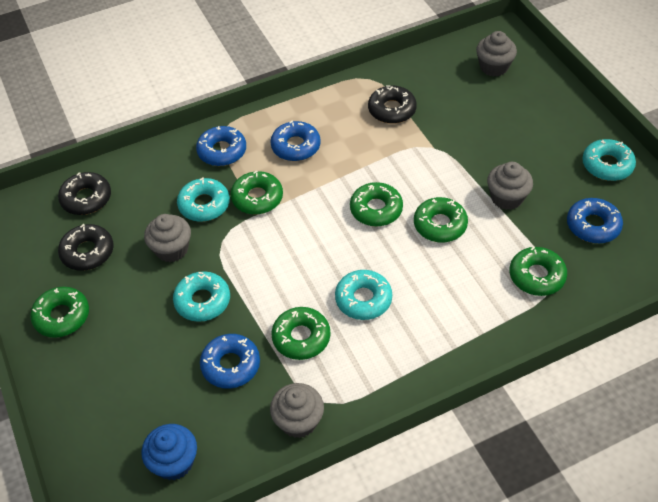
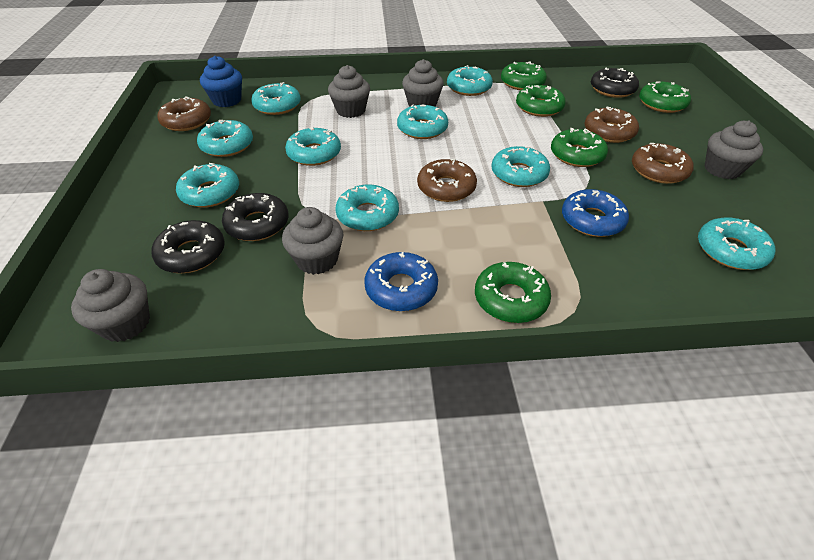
blue donut: 4 -> 2
brown donut: 0 -> 4
green donut: 6 -> 5
grey cupcake: 4 -> 5
turquoise donut: 4 -> 9

